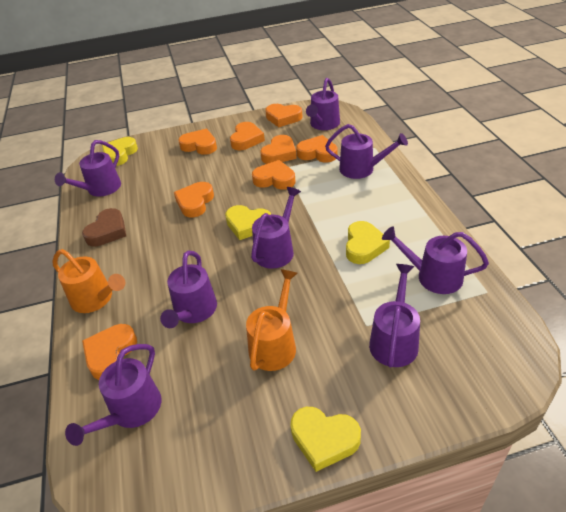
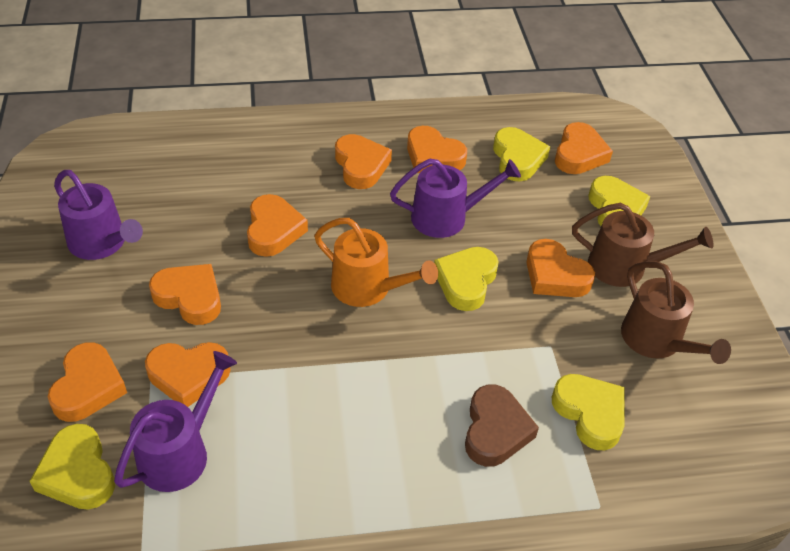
brown watering can: 0 -> 2
orange watering can: 2 -> 1
purple watering can: 8 -> 3
yellow heart: 4 -> 5

